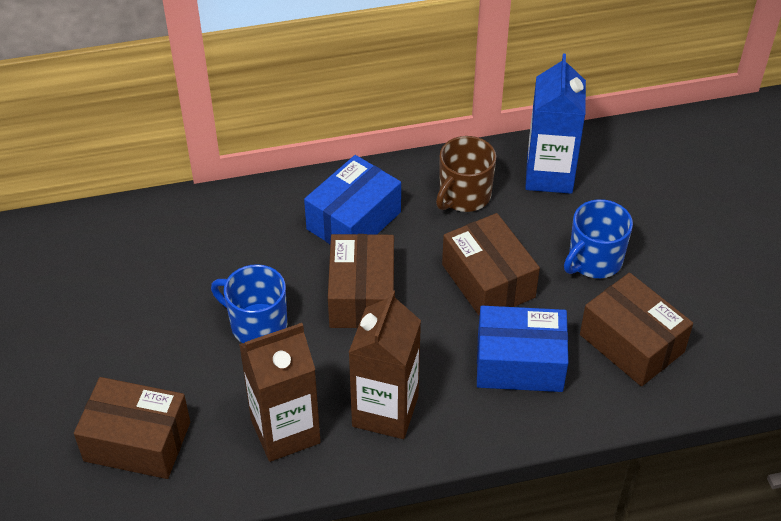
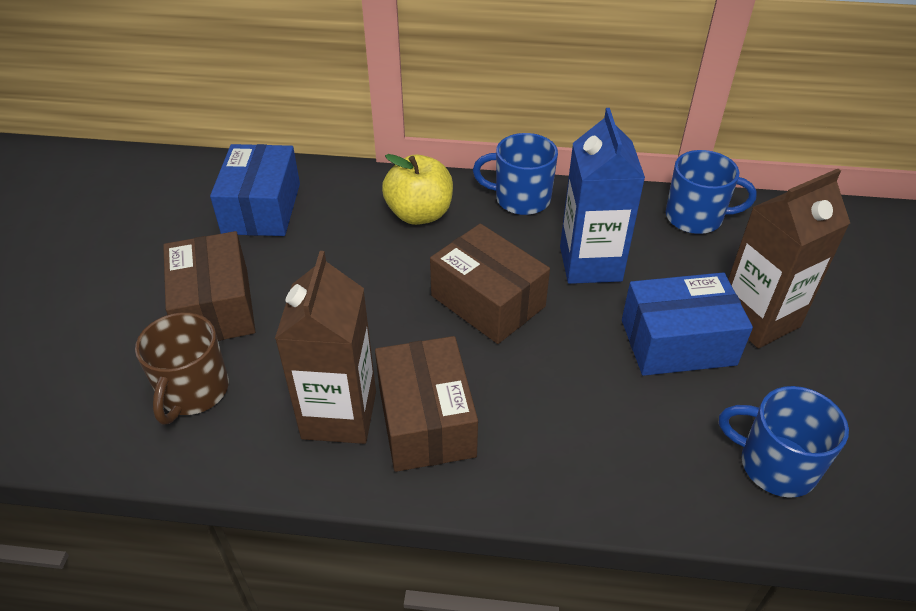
blue mug: 2 -> 3
brown box: 4 -> 3
yellow apple: 0 -> 1

